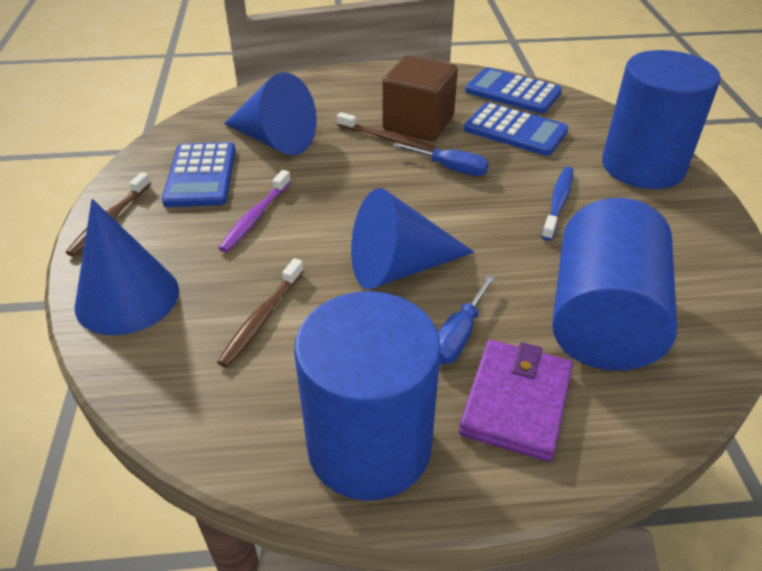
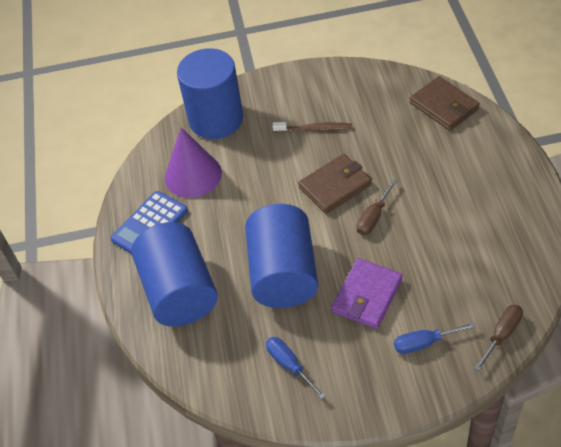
blue calculator: 3 -> 1
blue cone: 3 -> 0
blue toothbrush: 1 -> 0
brown cube: 1 -> 0
brown screwdriver: 0 -> 2
brown toothbrush: 3 -> 1
brown wallet: 0 -> 2
purple cone: 0 -> 1
purple toothbrush: 1 -> 0

